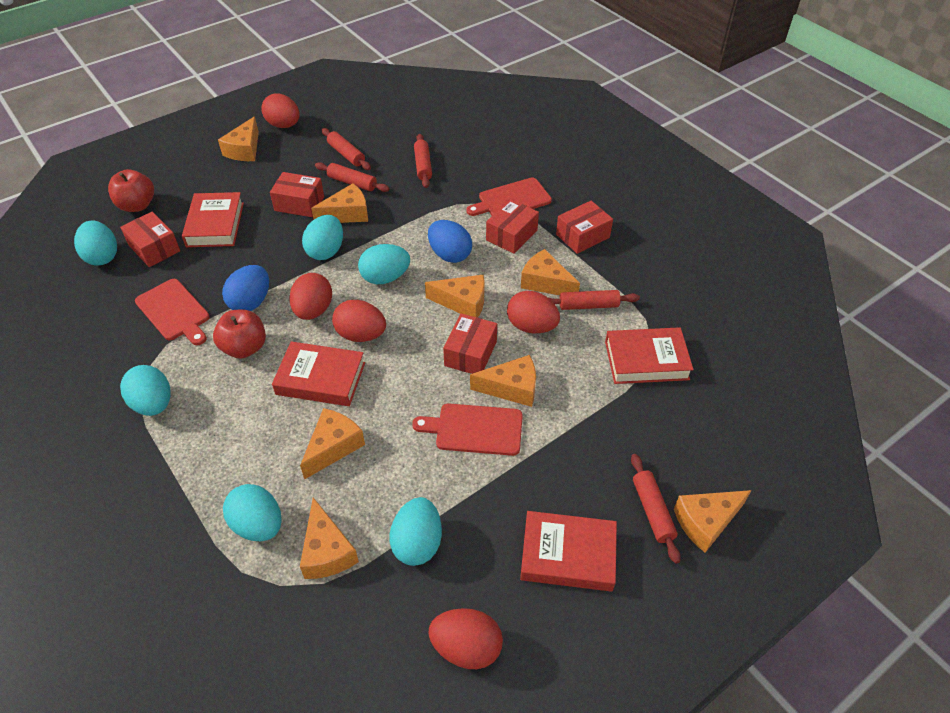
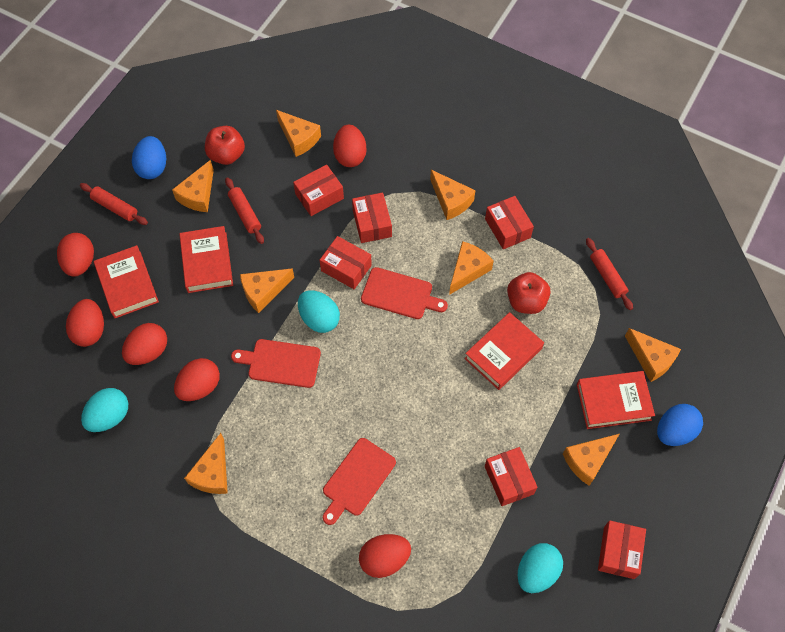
red box: 5 -> 6
red egg: 5 -> 6
red rolling pin: 5 -> 3
turquoise egg: 6 -> 3

